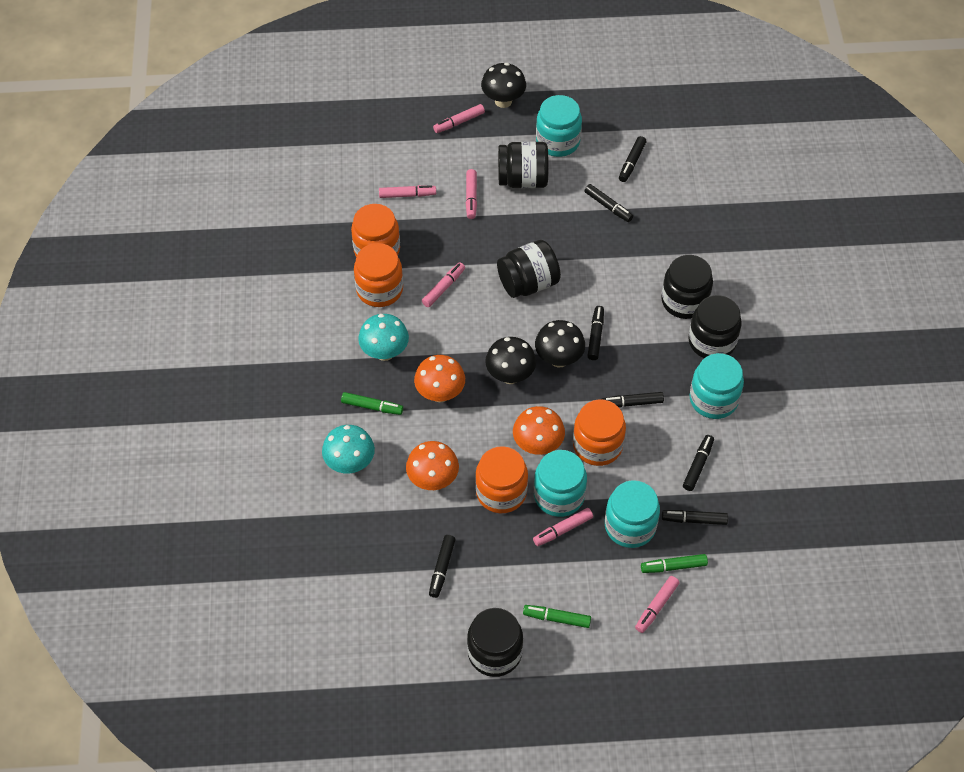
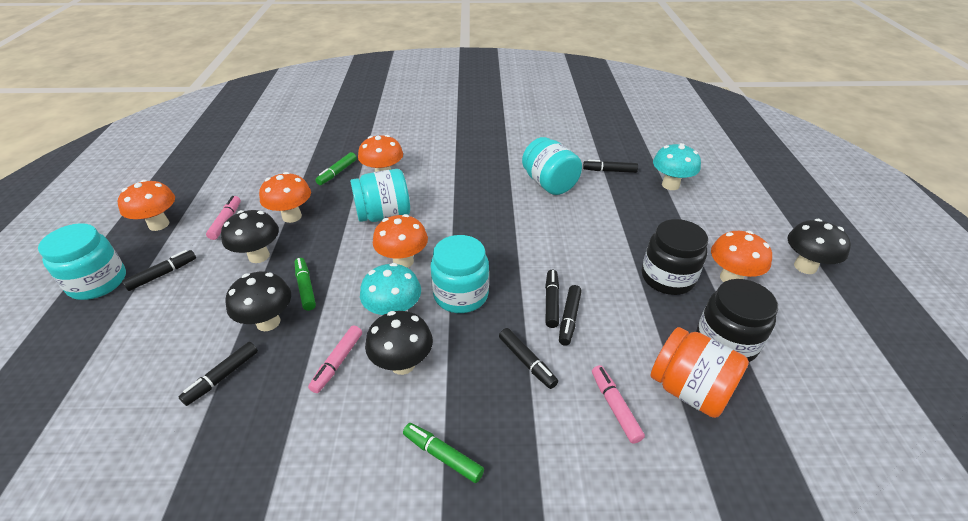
black jar: 5 -> 2
black marker: 7 -> 6
black mushroom: 3 -> 4
orange jar: 4 -> 1
orange mushroom: 3 -> 5
pink marker: 6 -> 3

